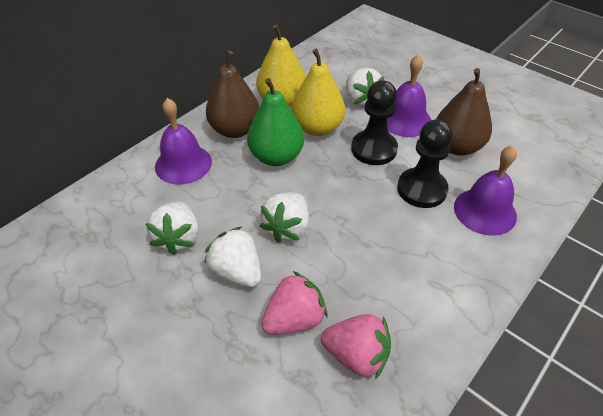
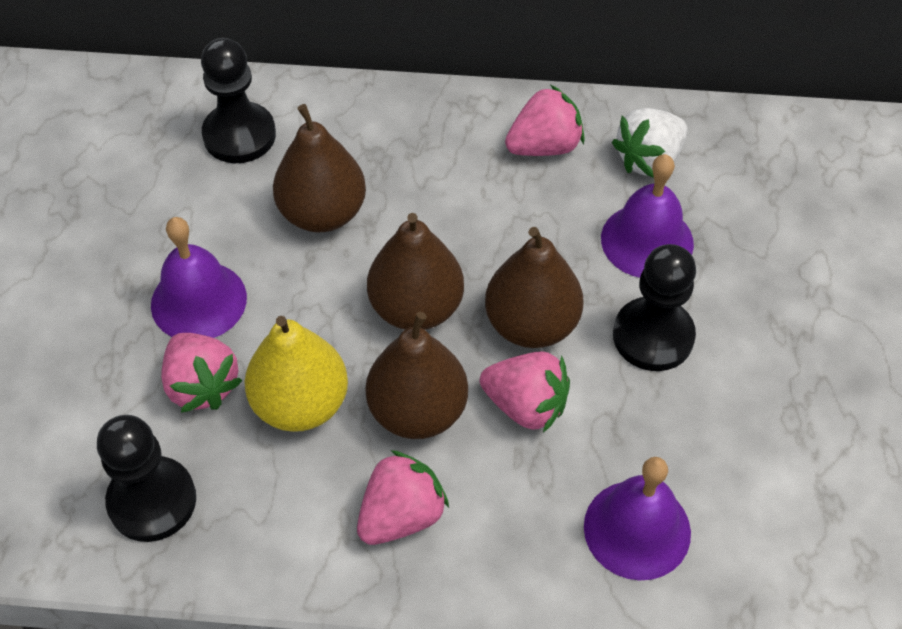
black pawn: 2 -> 3
brown pear: 2 -> 4
green pear: 1 -> 0
pink strawberry: 2 -> 4
white strawberry: 4 -> 1
yellow pear: 2 -> 1

